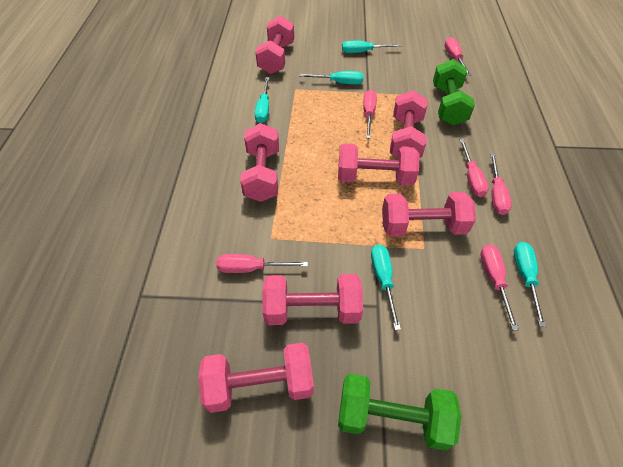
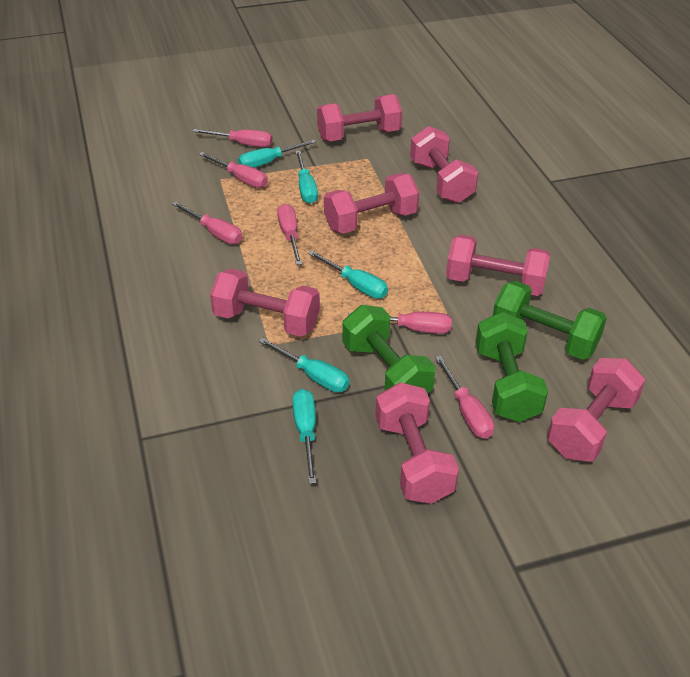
green dumbbell: 2 -> 3

